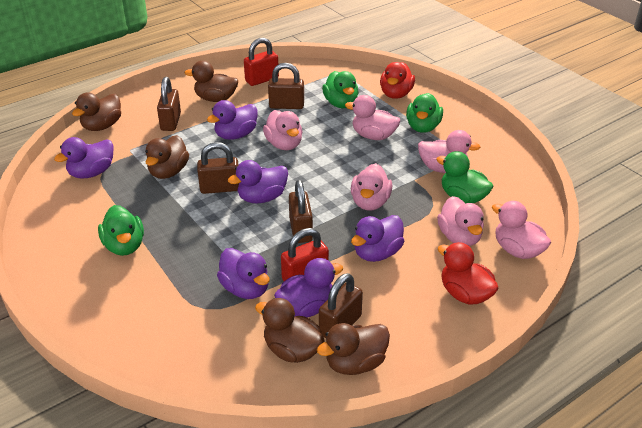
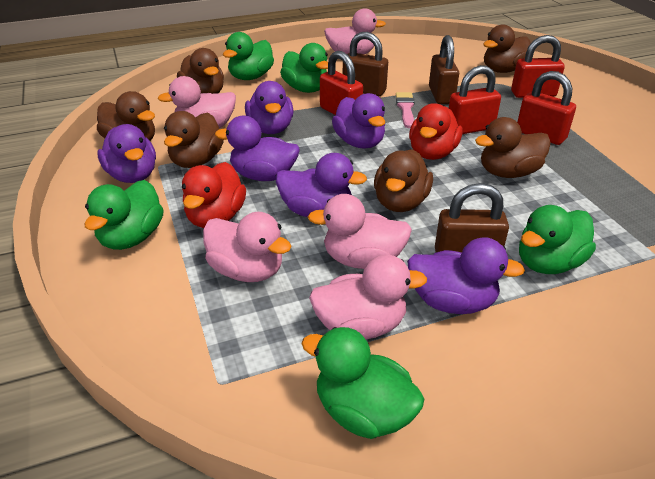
brown duck: 5 -> 6
brown padlock: 5 -> 3
green duck: 4 -> 5
pink brush: 0 -> 1
pink duck: 6 -> 5
red padlock: 2 -> 4

